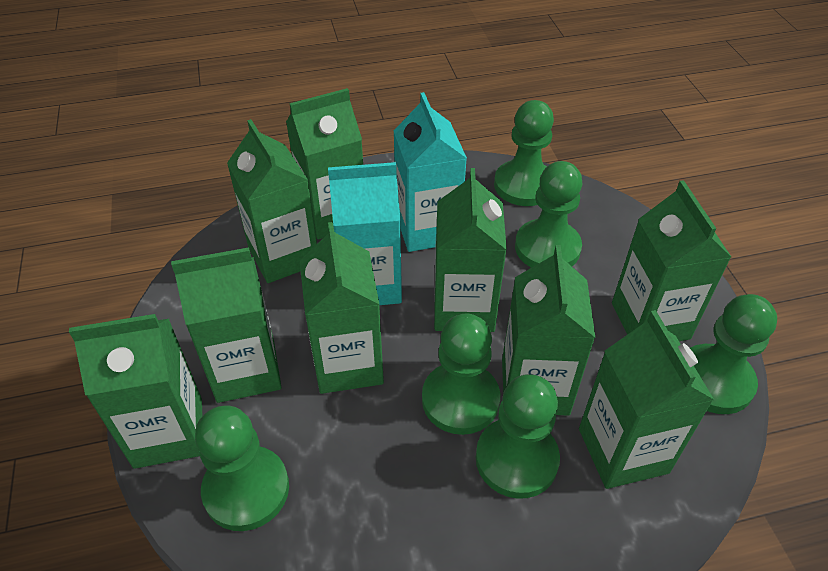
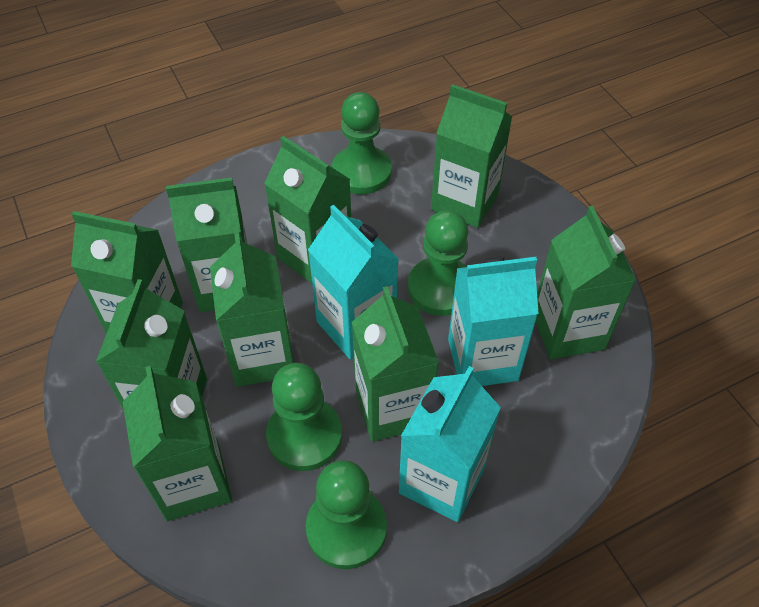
green pawn: 6 -> 4
turquoise carton: 2 -> 3

